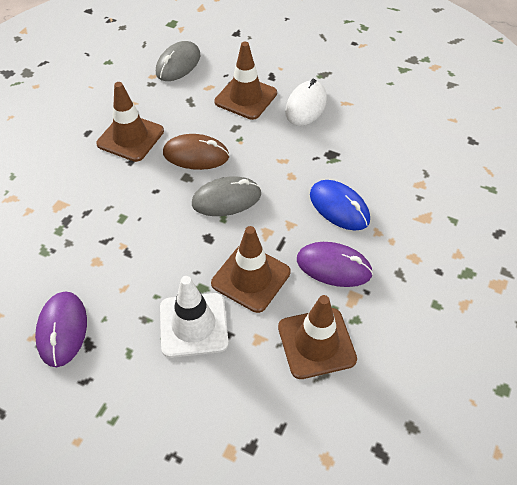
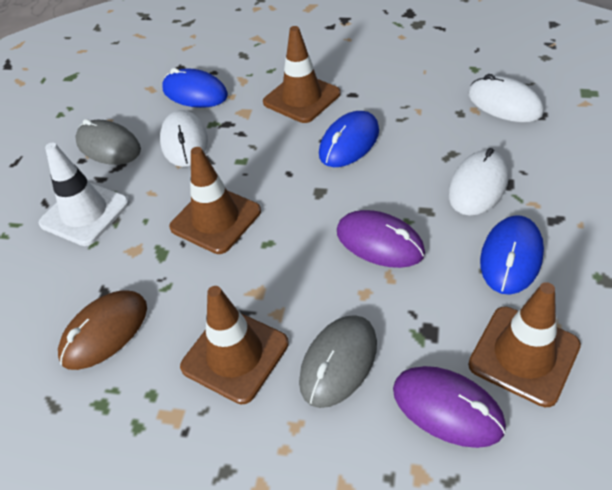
blue mouse: 1 -> 3
white mouse: 1 -> 3

